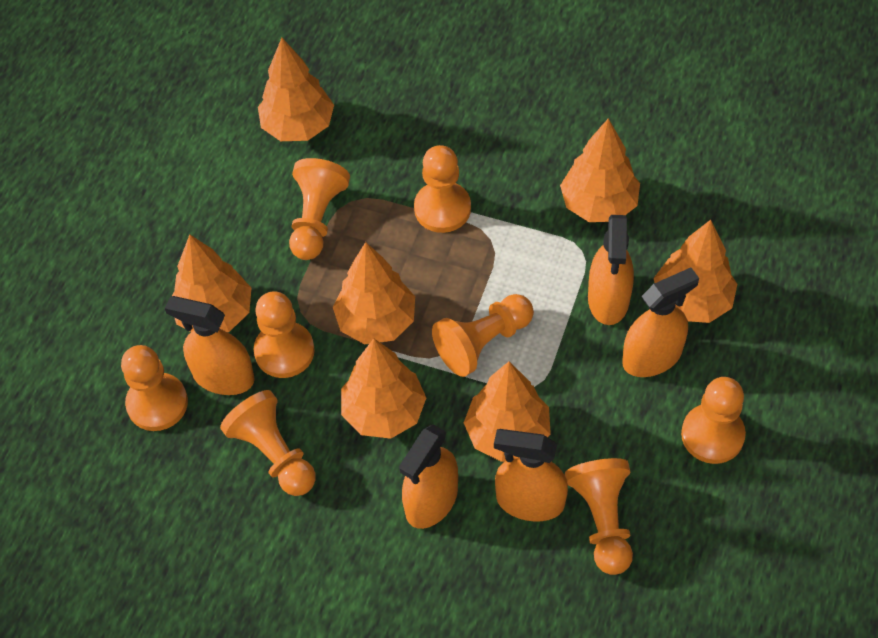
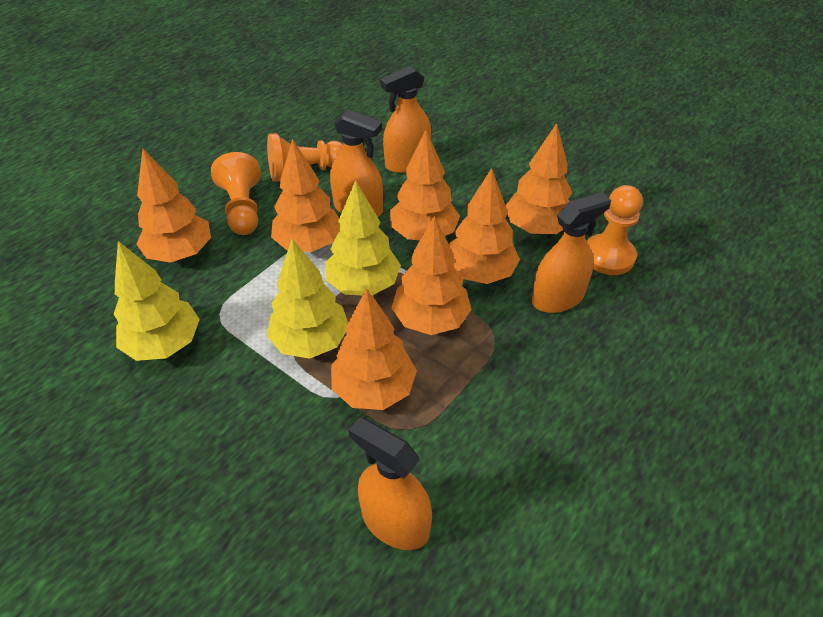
orange pawn: 8 -> 3
orange spray bottle: 5 -> 4
yellow tree: 0 -> 3

